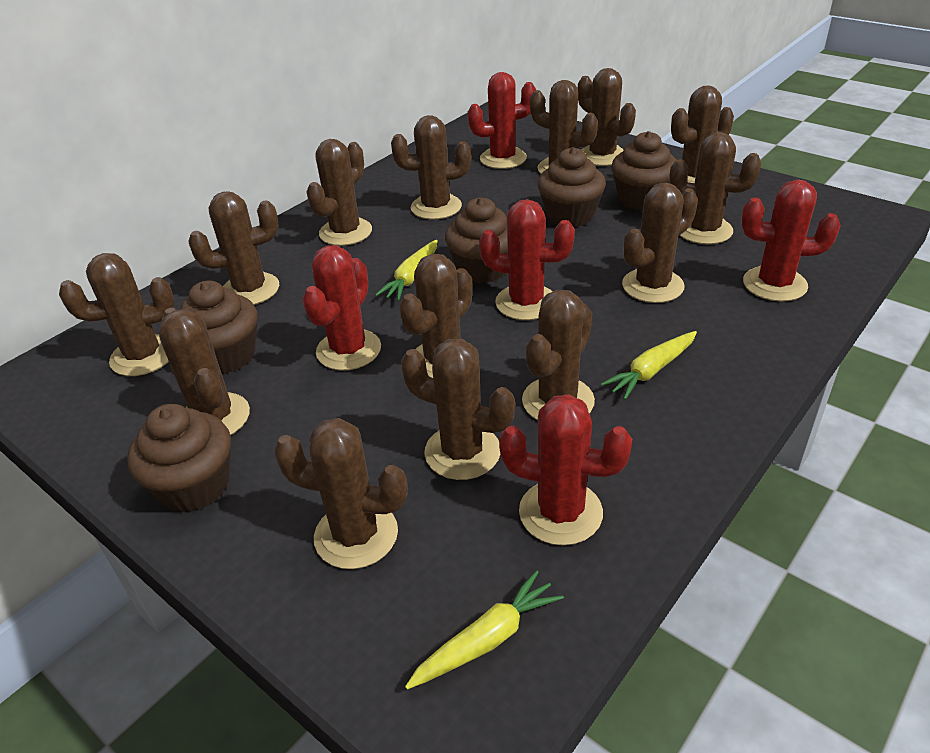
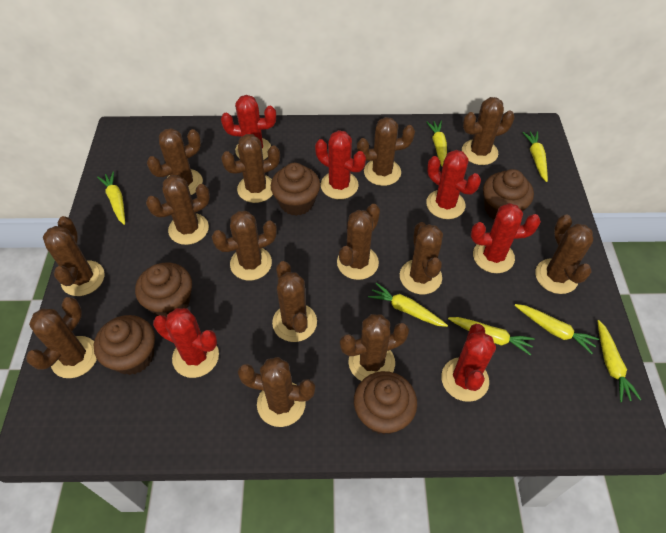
red cactus: 5 -> 6
yellow carrot: 3 -> 7

